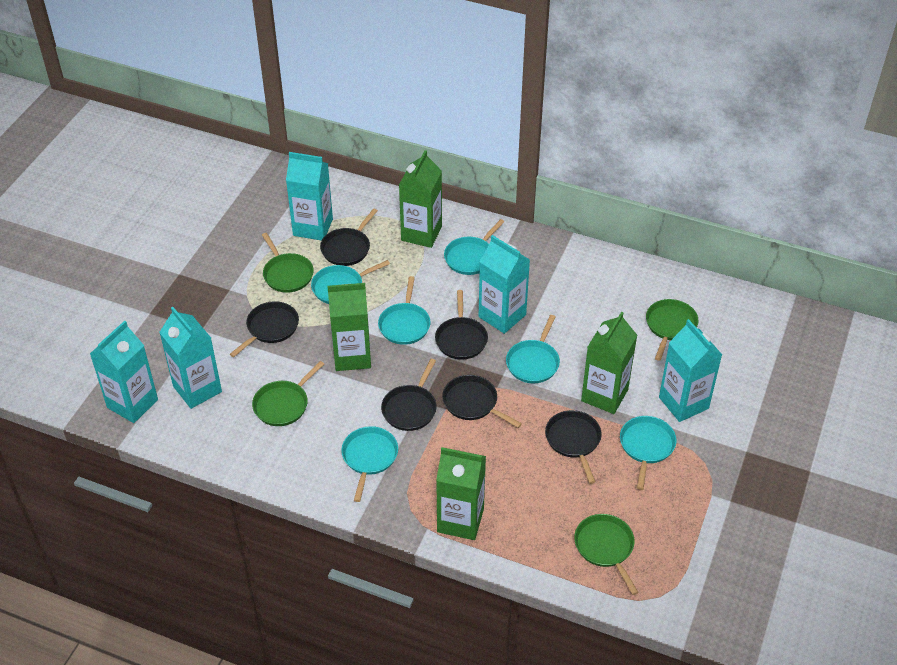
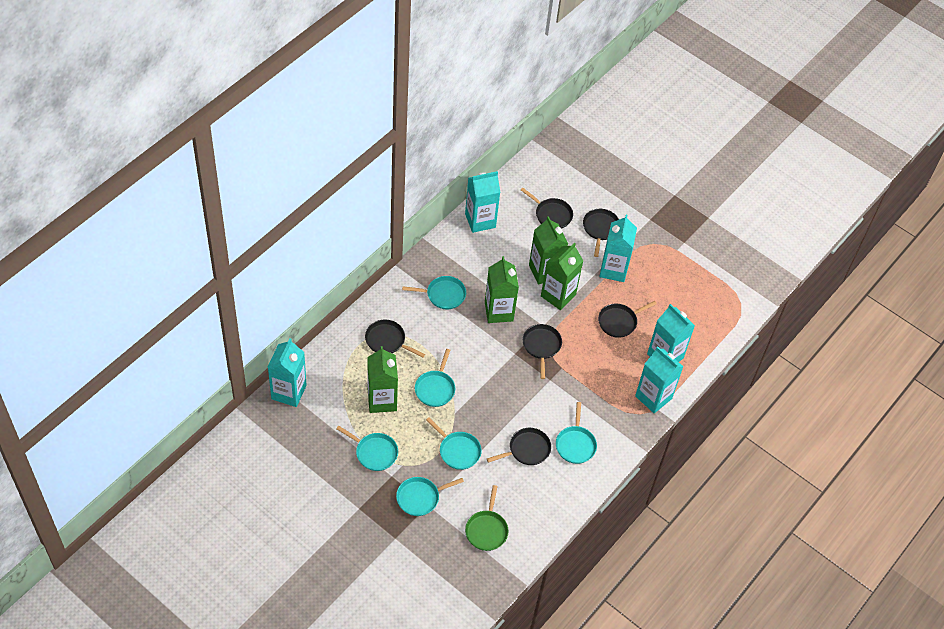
green pan: 4 -> 1

